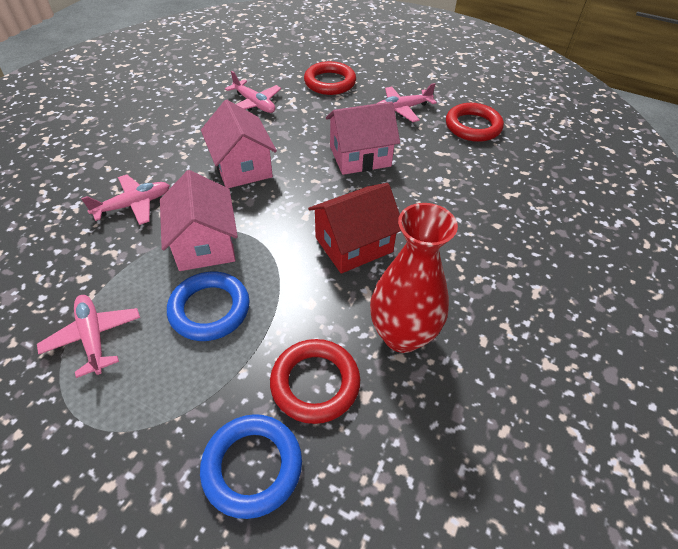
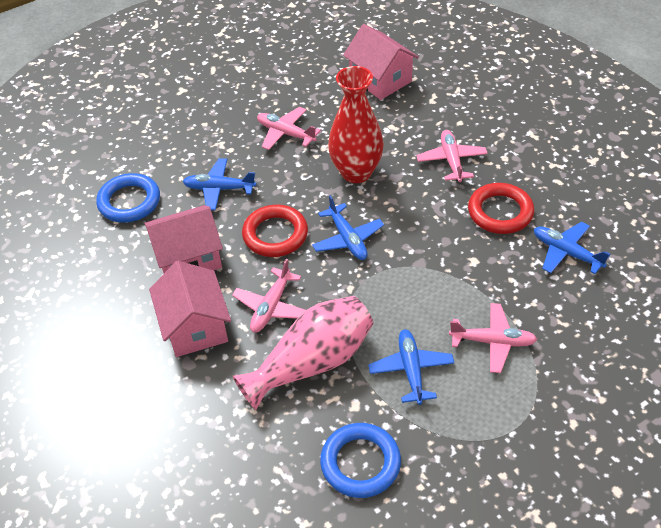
blue plane: 0 -> 4
pink vase: 0 -> 1
red house: 1 -> 0
red ring: 3 -> 2

